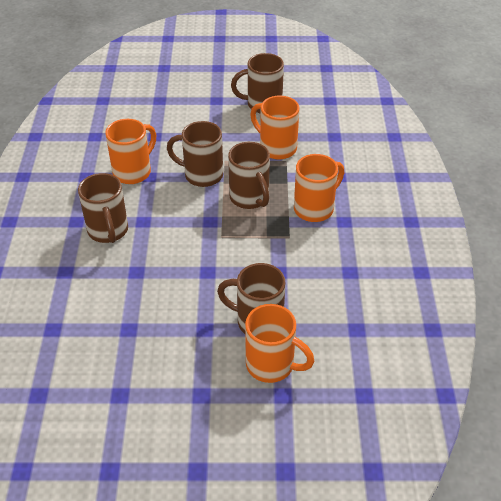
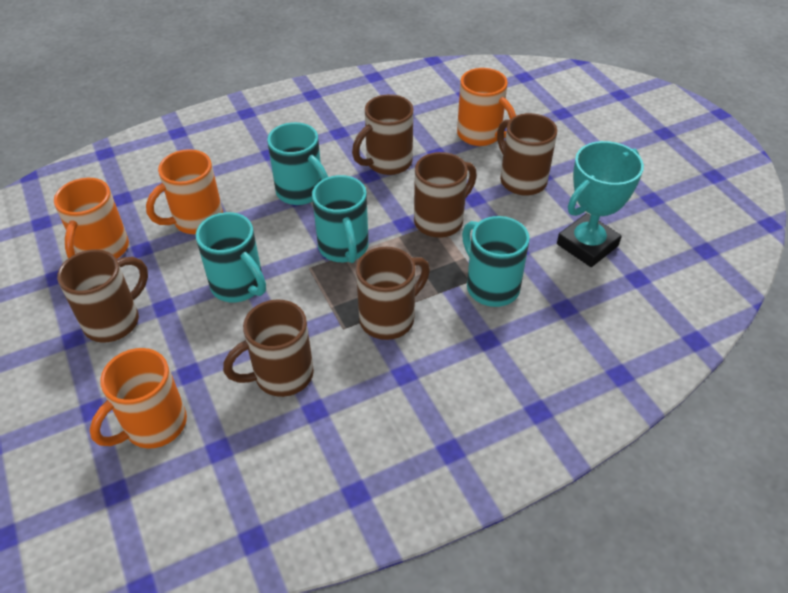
brown mug: 5 -> 6
turquoise mug: 0 -> 4
turquoise trophy: 0 -> 1

